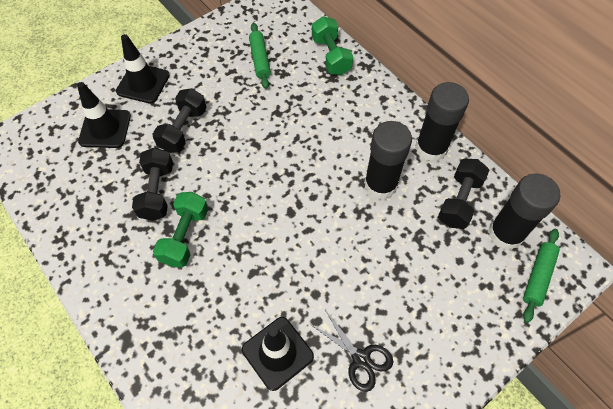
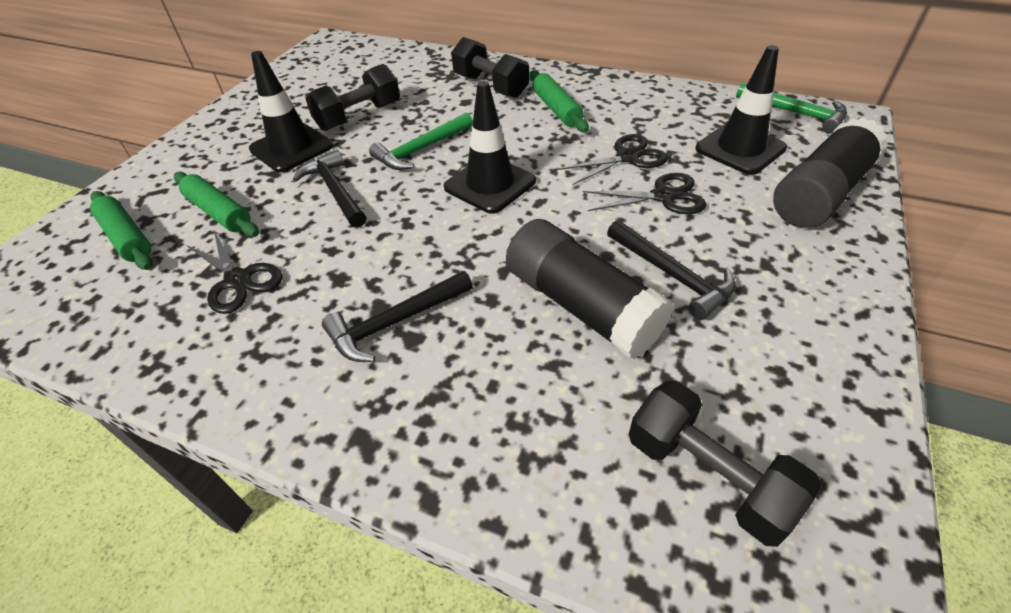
black glue stick: 3 -> 2
black hammer: 0 -> 3
black scissors: 1 -> 3
green dumbbell: 2 -> 0
green hammer: 0 -> 2
green rolling pin: 2 -> 3

